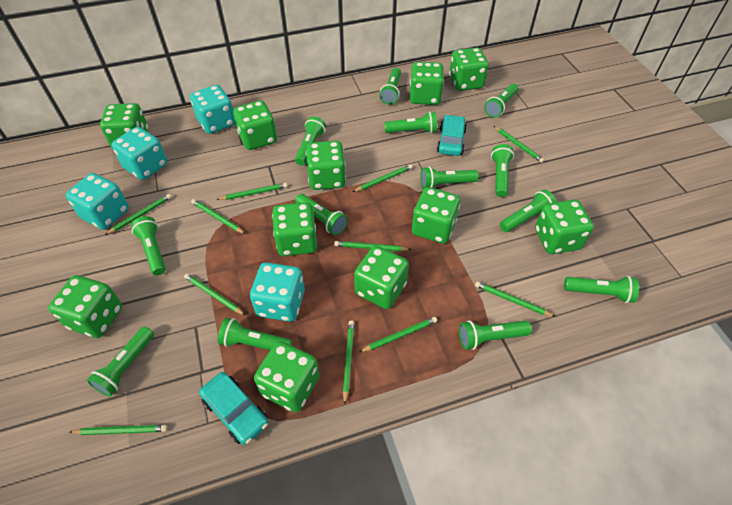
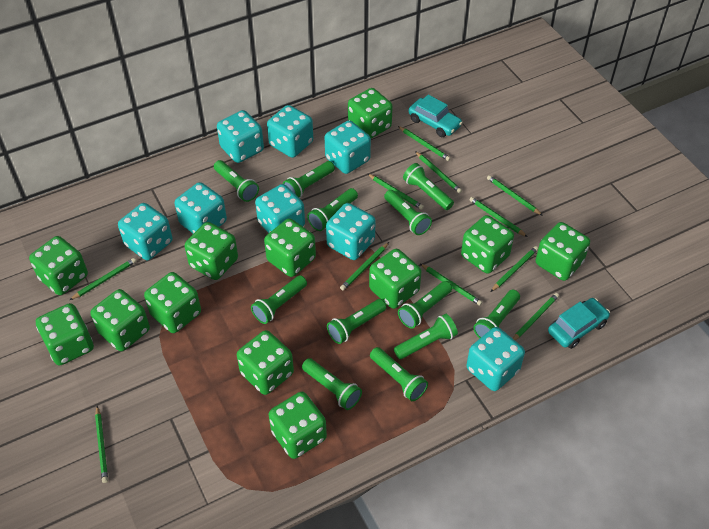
green dice: 11 -> 12
green flashlight: 13 -> 12
turquoise dice: 4 -> 8

